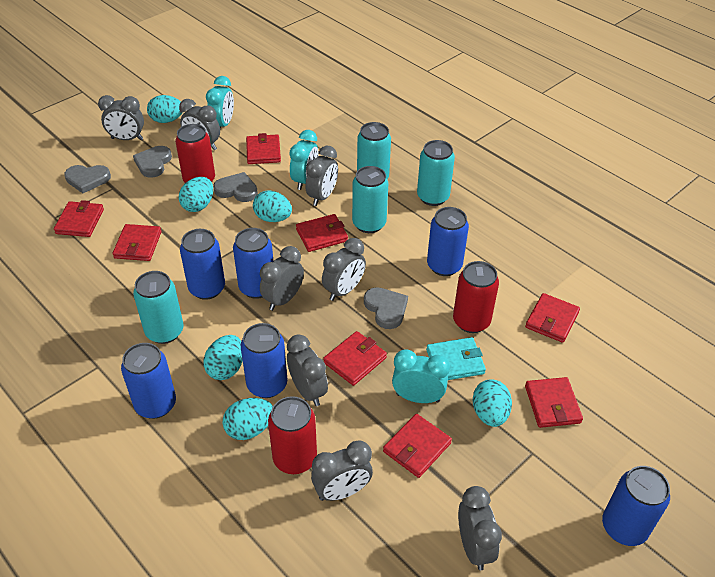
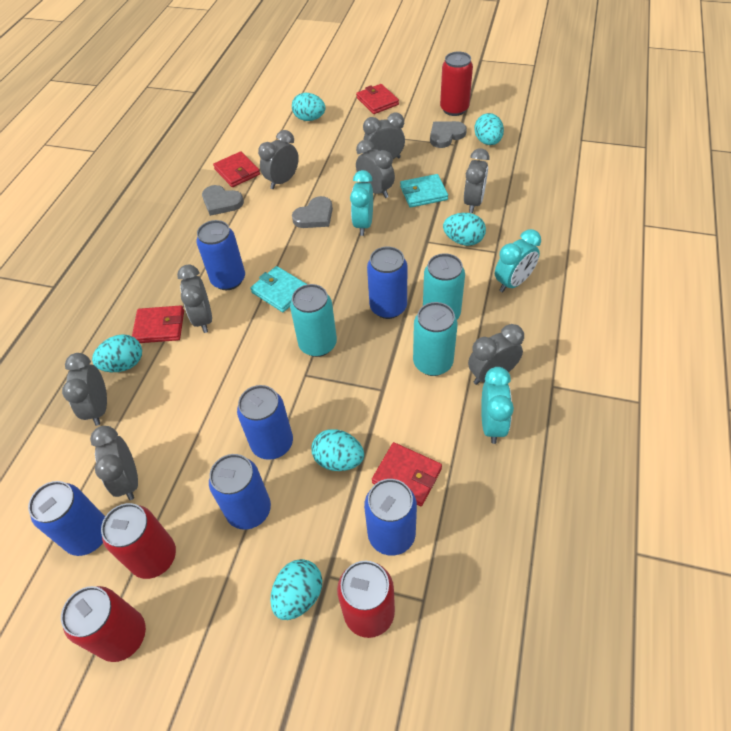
grey heart: 4 -> 3
red can: 3 -> 4
red wallet: 8 -> 4
turquoise can: 4 -> 3
turquoise wallet: 1 -> 2

